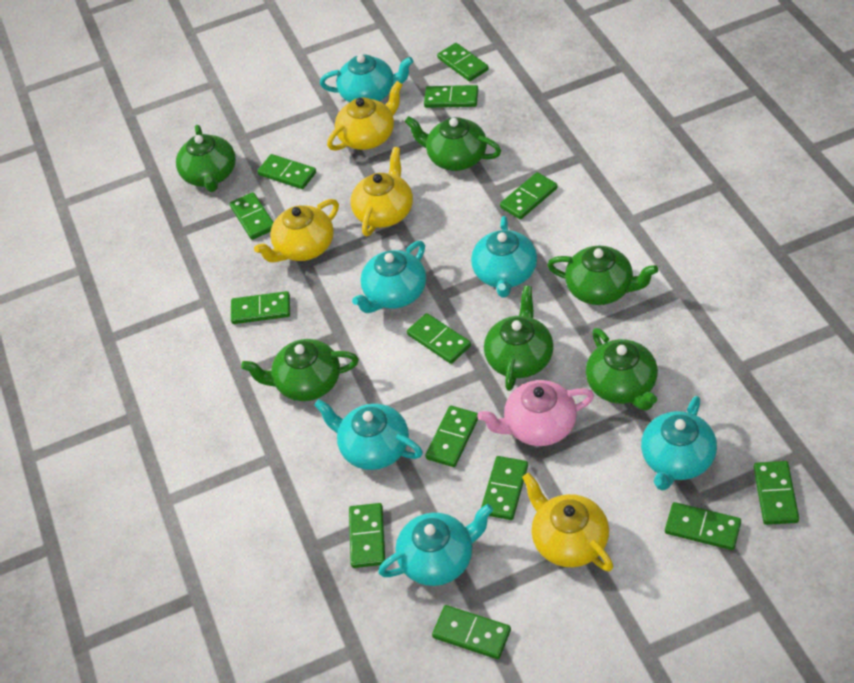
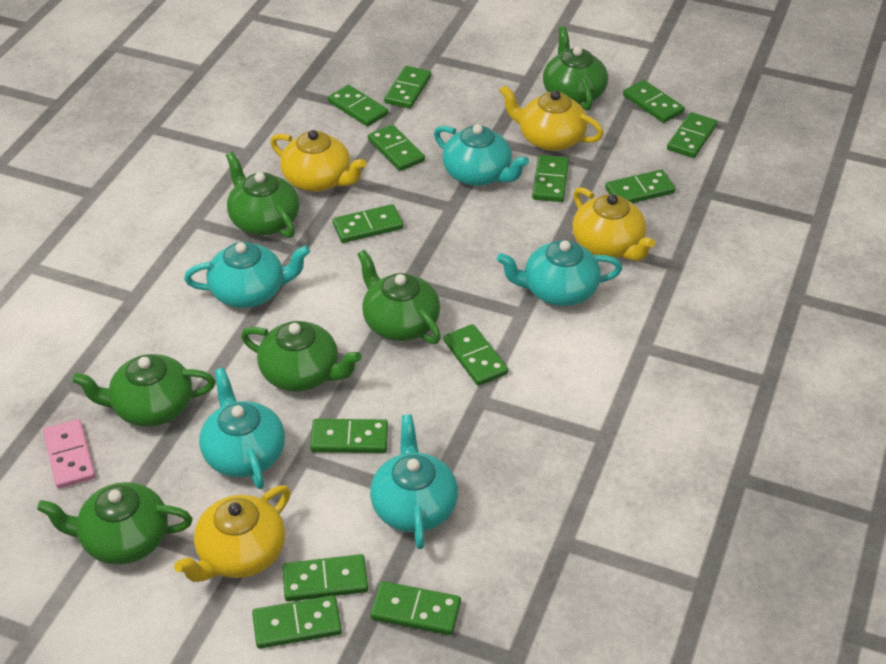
pink domino: 0 -> 1
pink teapot: 1 -> 0
turquoise teapot: 6 -> 5

